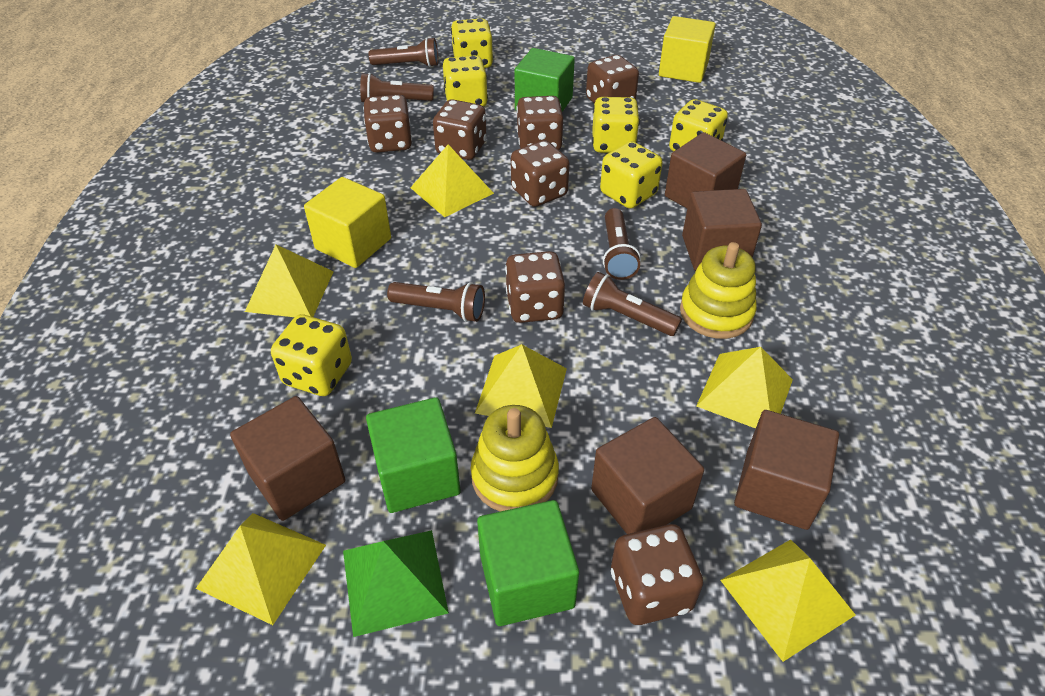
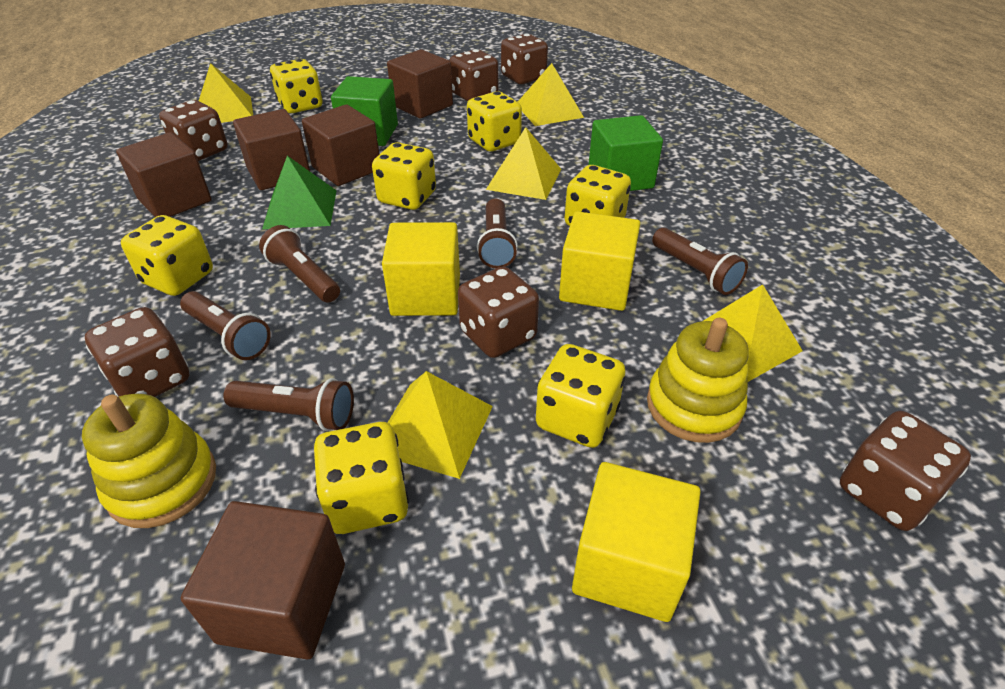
brown dice: 7 -> 6
green cube: 3 -> 2
yellow cube: 2 -> 3
yellow dice: 6 -> 7
yellow pyramid: 6 -> 5

